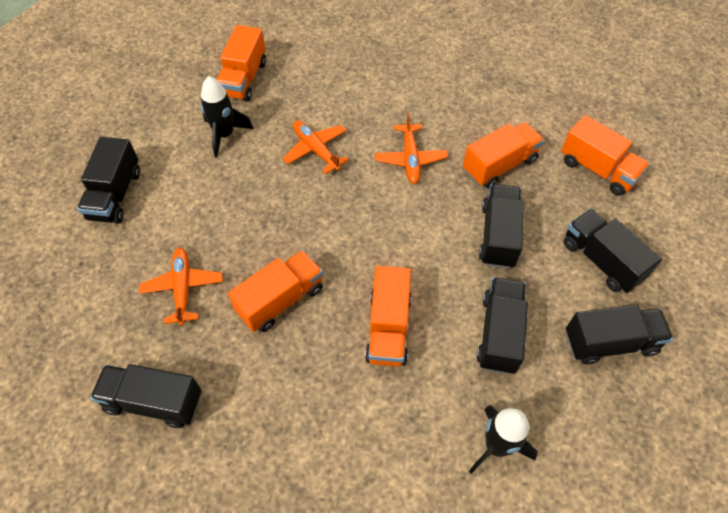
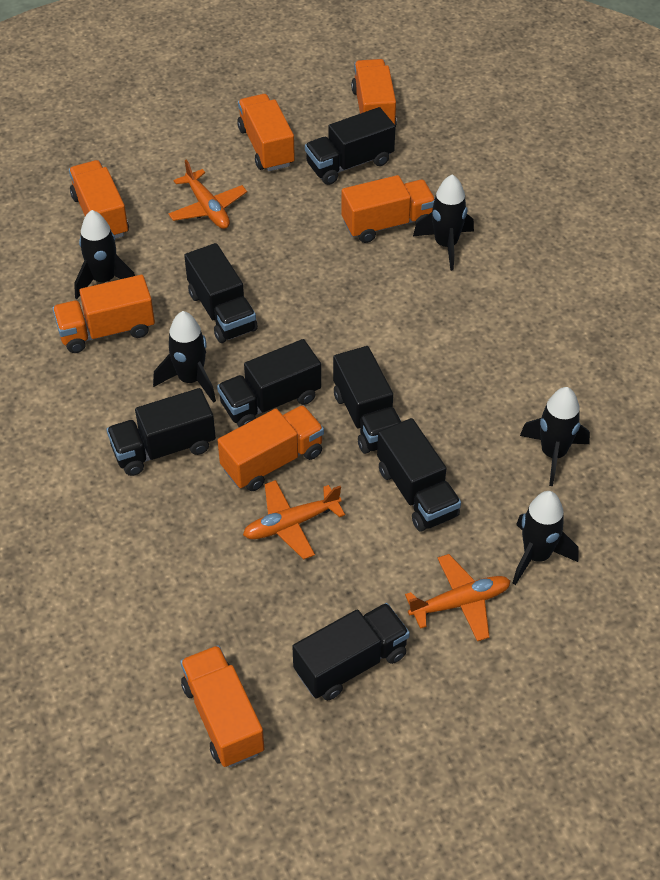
black rocket: 2 -> 5
black truck: 6 -> 7
orange truck: 5 -> 7

